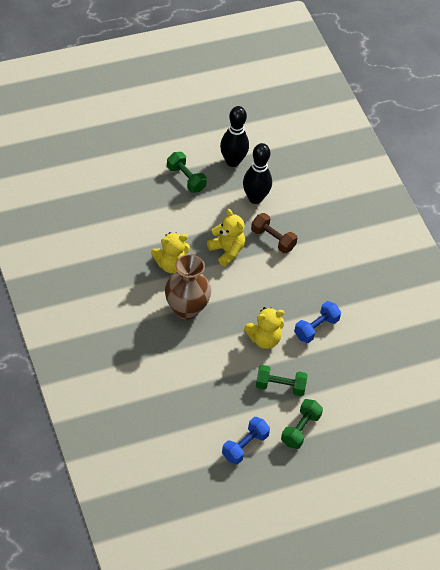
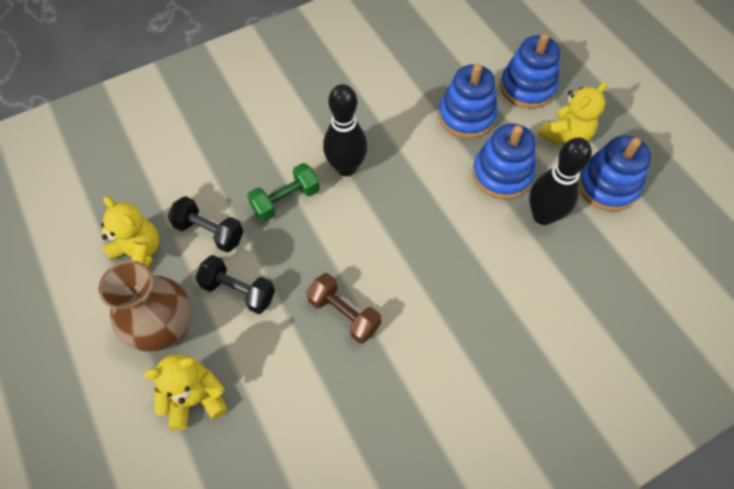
black dumbbell: 0 -> 2
blue dumbbell: 2 -> 0
blue stacking toy: 0 -> 4
green dumbbell: 3 -> 1

